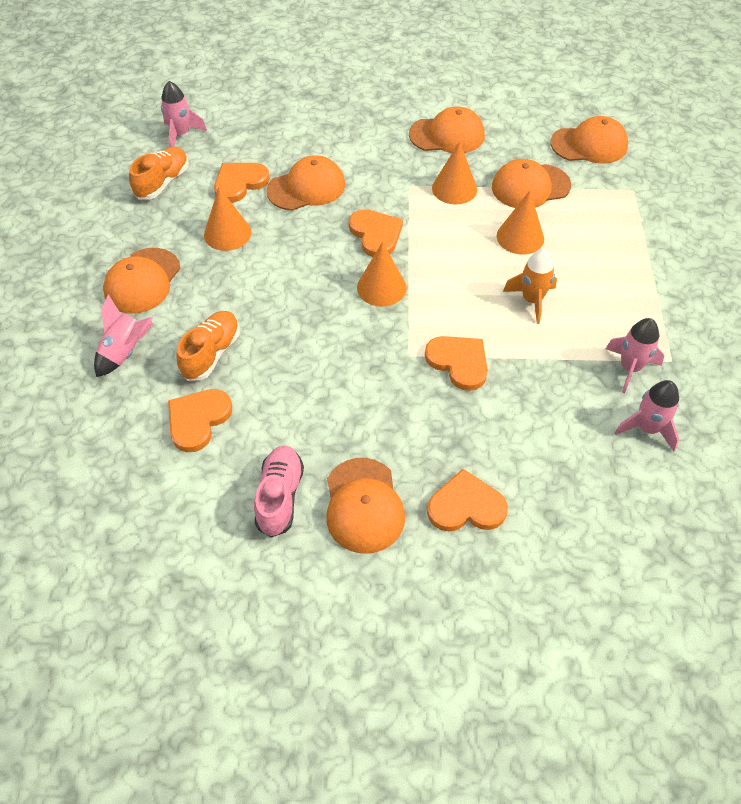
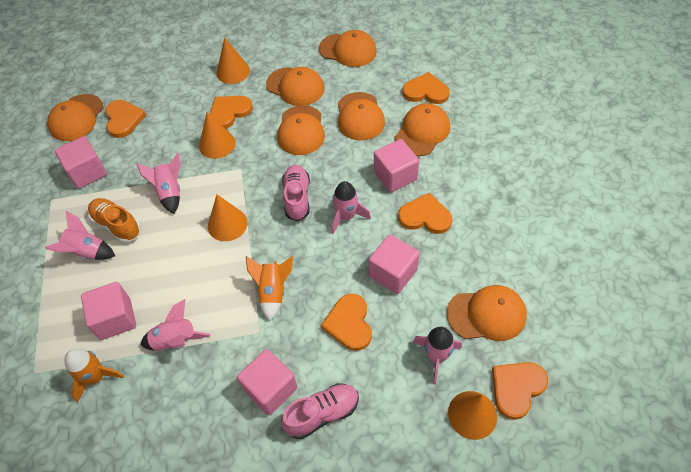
orange cap: 6 -> 7
orange heart: 5 -> 6
orange rocket: 1 -> 2
orange shoe: 2 -> 1
pink cube: 0 -> 5
pink rocket: 4 -> 5
pink shoe: 1 -> 2

